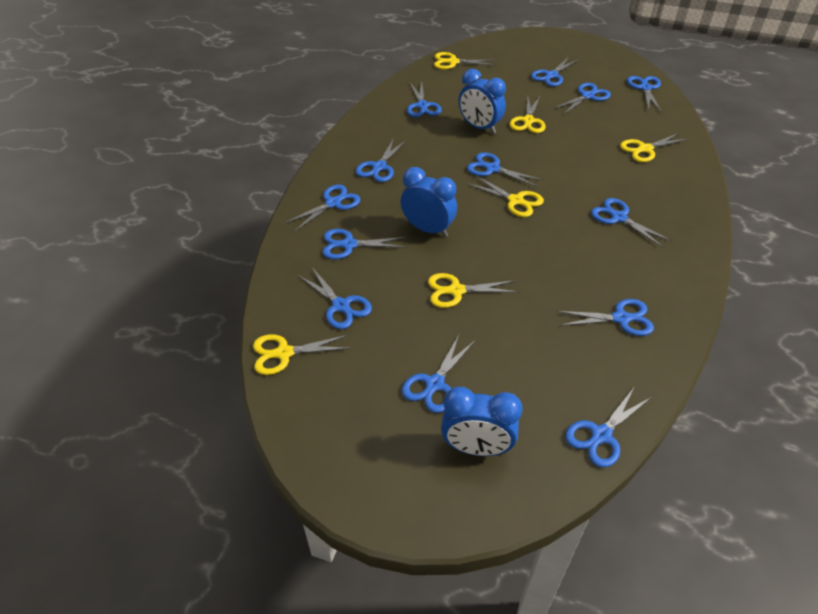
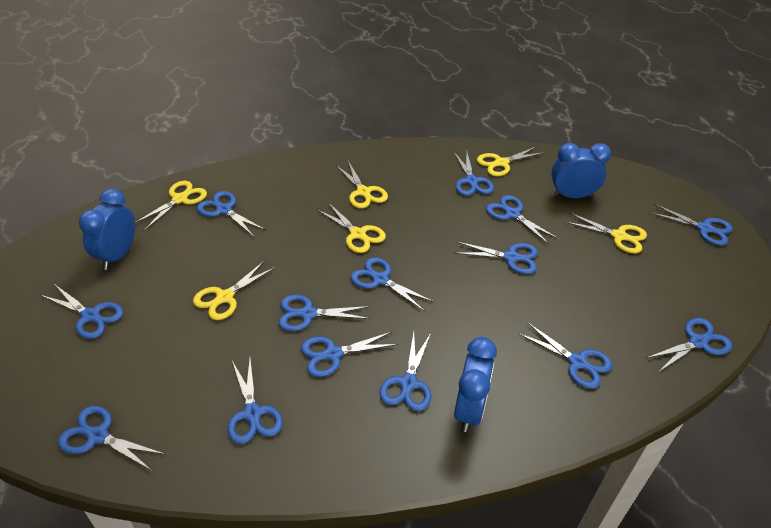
blue scissors: 13 -> 14

